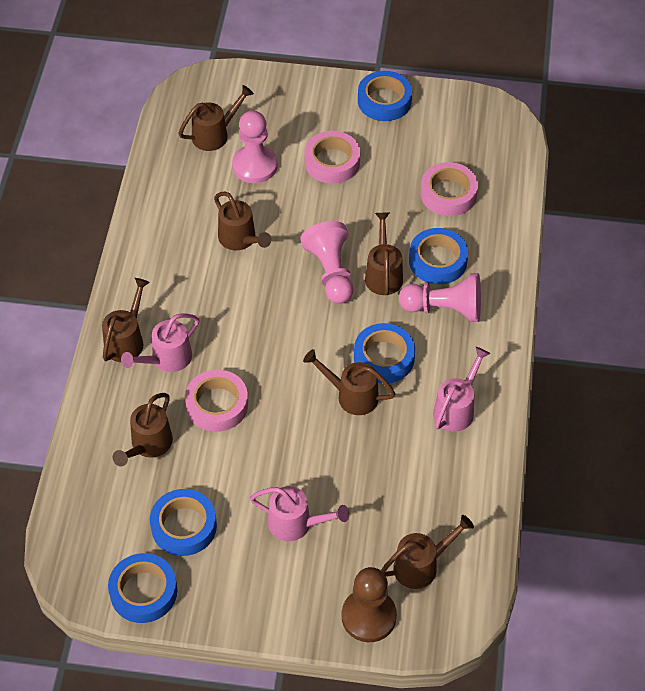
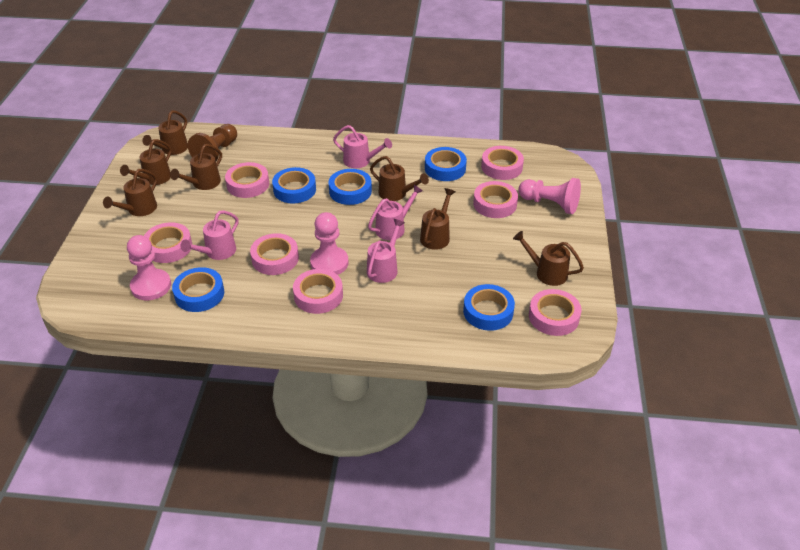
pink tape: 3 -> 7
pink watering can: 3 -> 4

